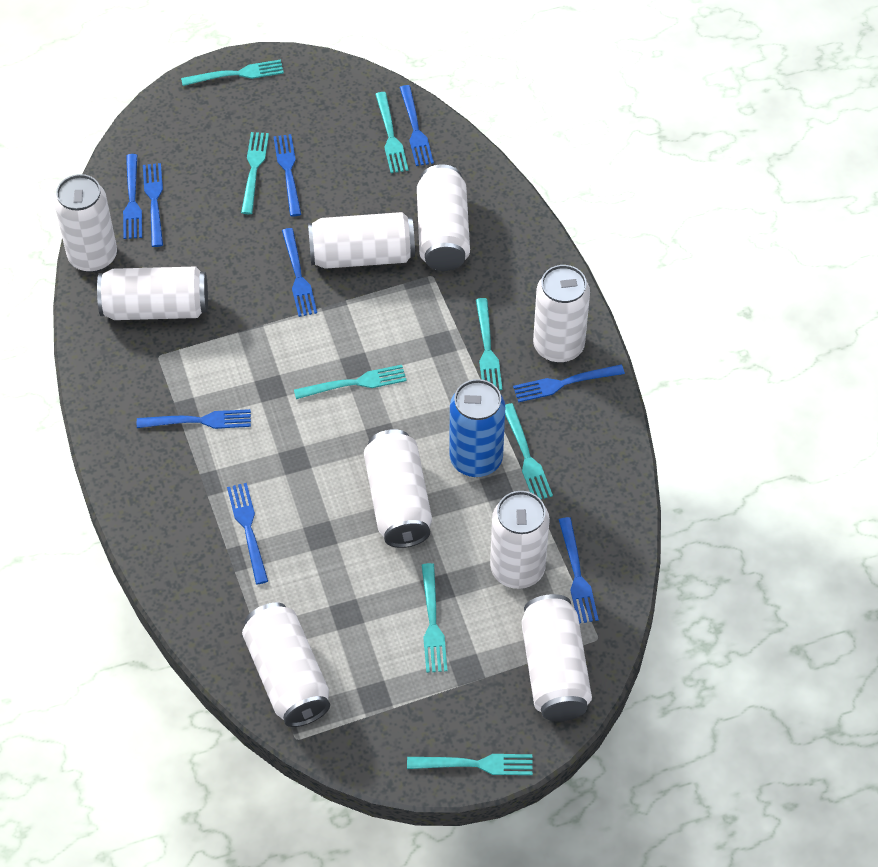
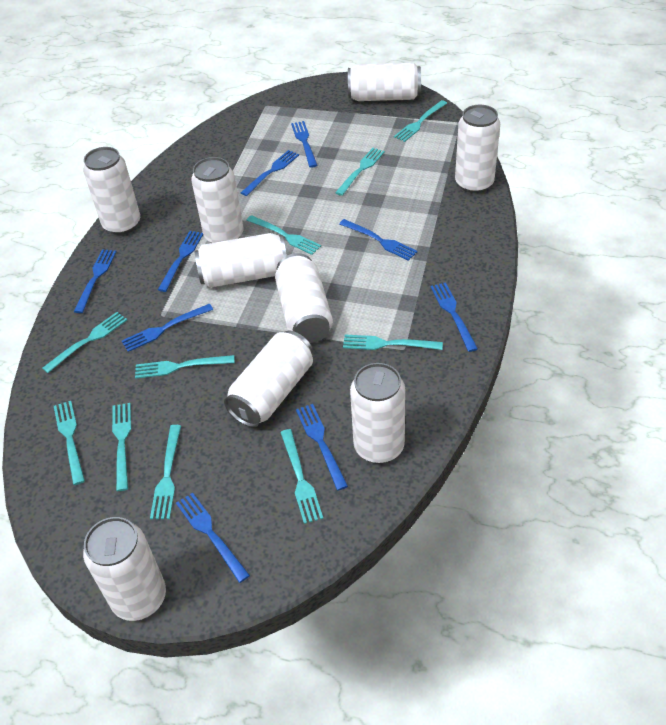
blue can: 1 -> 0
turquoise fork: 8 -> 10

